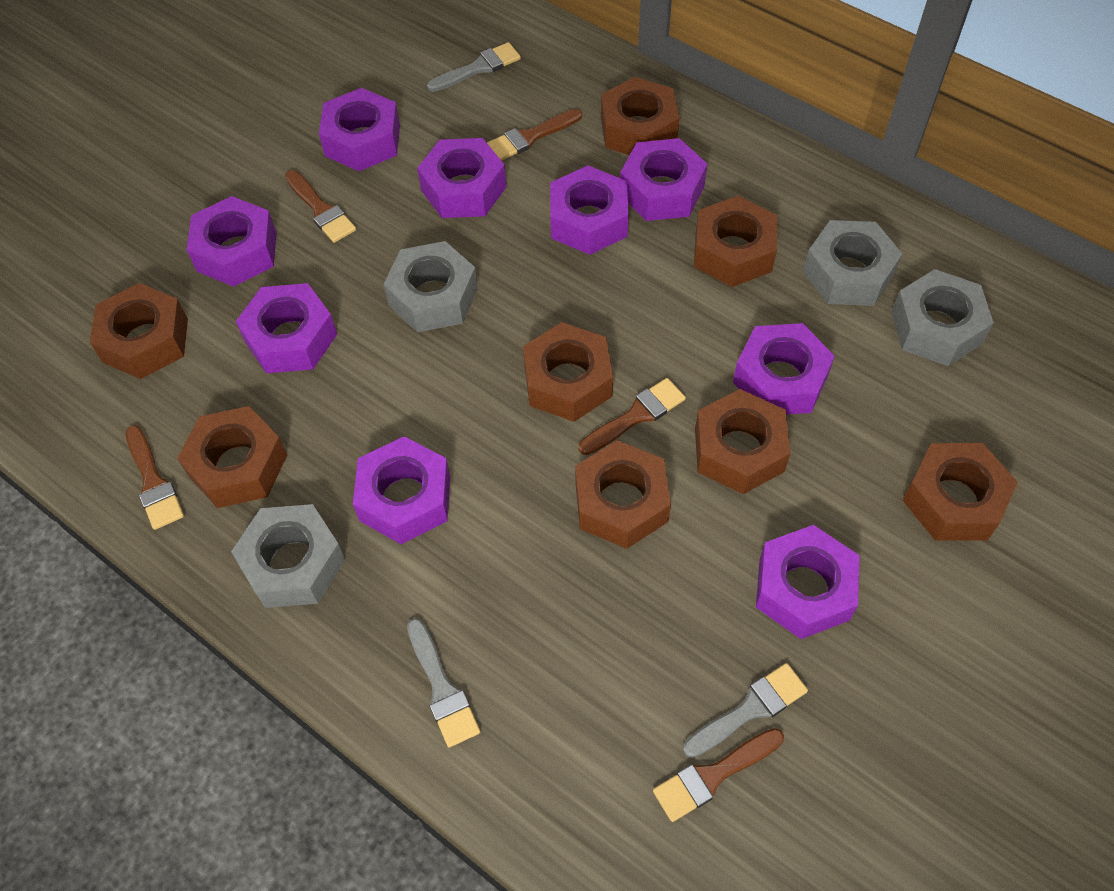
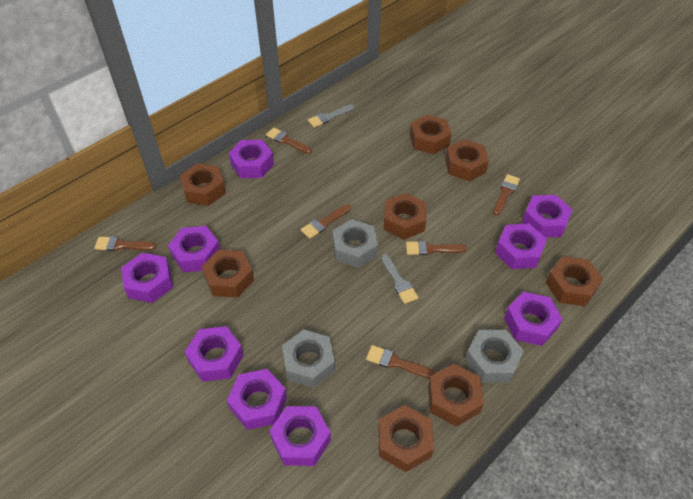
brown brush: 5 -> 6
grey brush: 3 -> 2
grey nut: 4 -> 3

